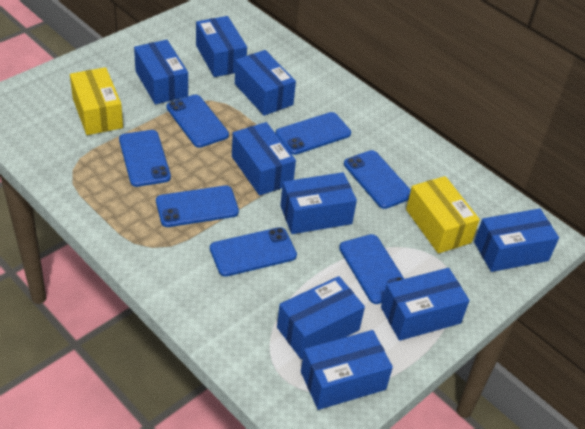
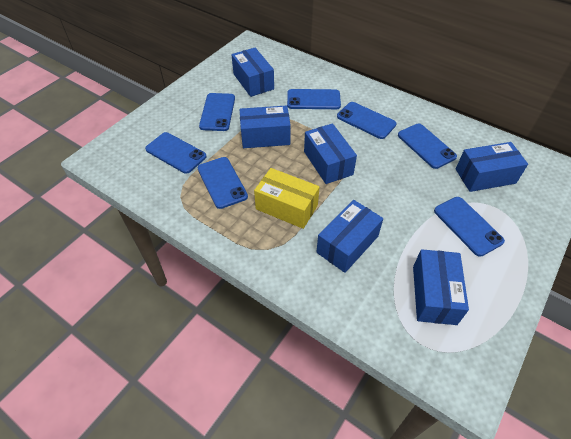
blue box: 9 -> 6
yellow box: 2 -> 1

